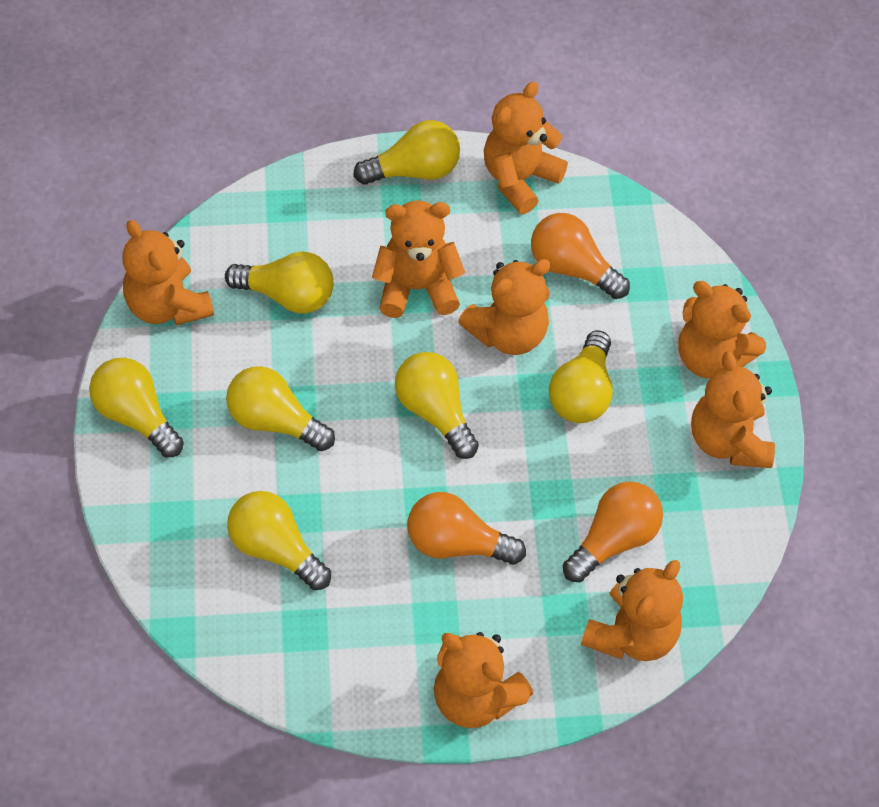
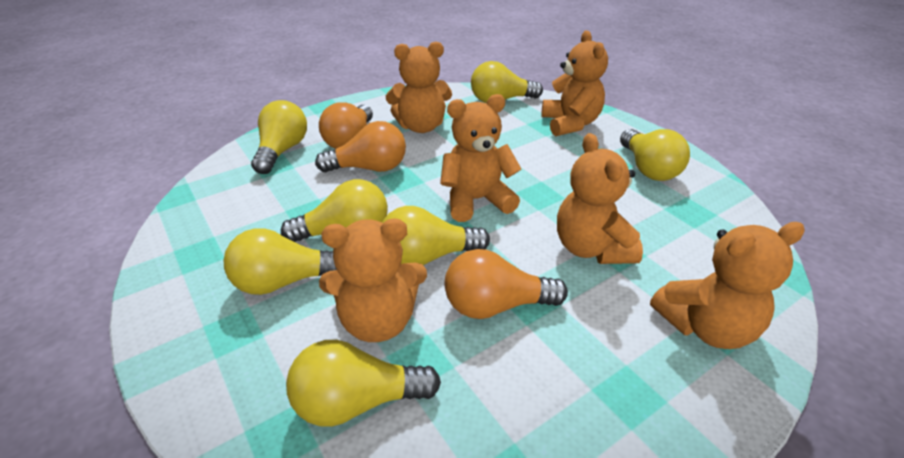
orange teddy bear: 8 -> 6

